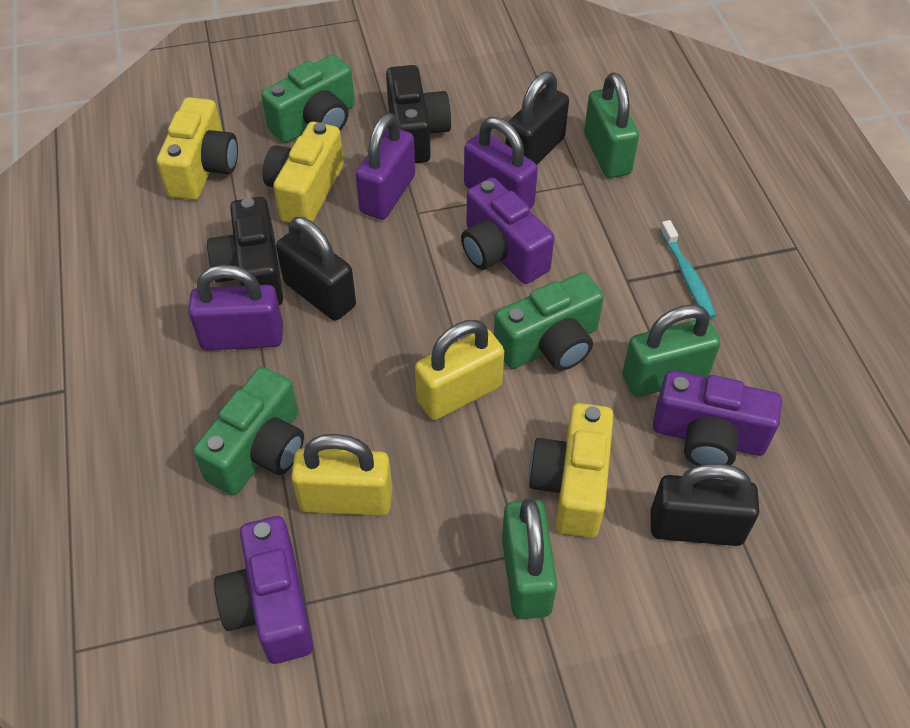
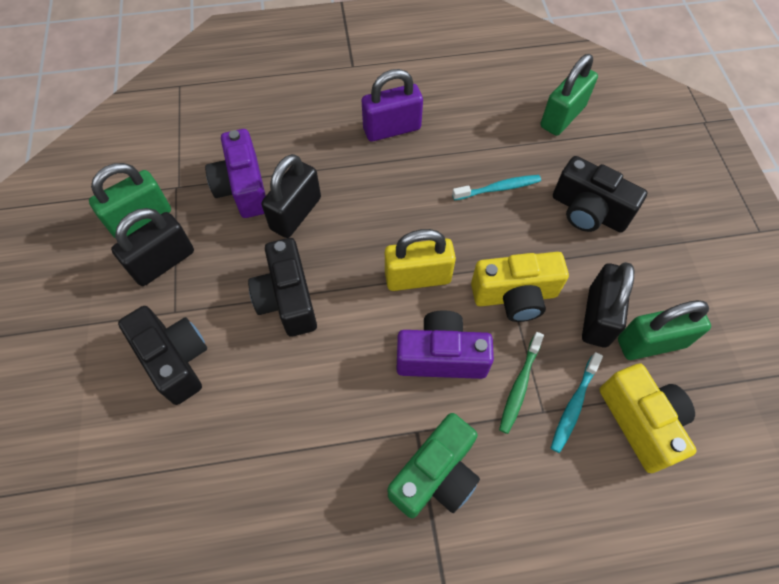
black camera: 2 -> 3
green camera: 3 -> 1
green toothbrush: 0 -> 1
purple camera: 3 -> 2
purple padlock: 3 -> 1
turquoise toothbrush: 1 -> 2
yellow camera: 3 -> 2
yellow padlock: 2 -> 1

